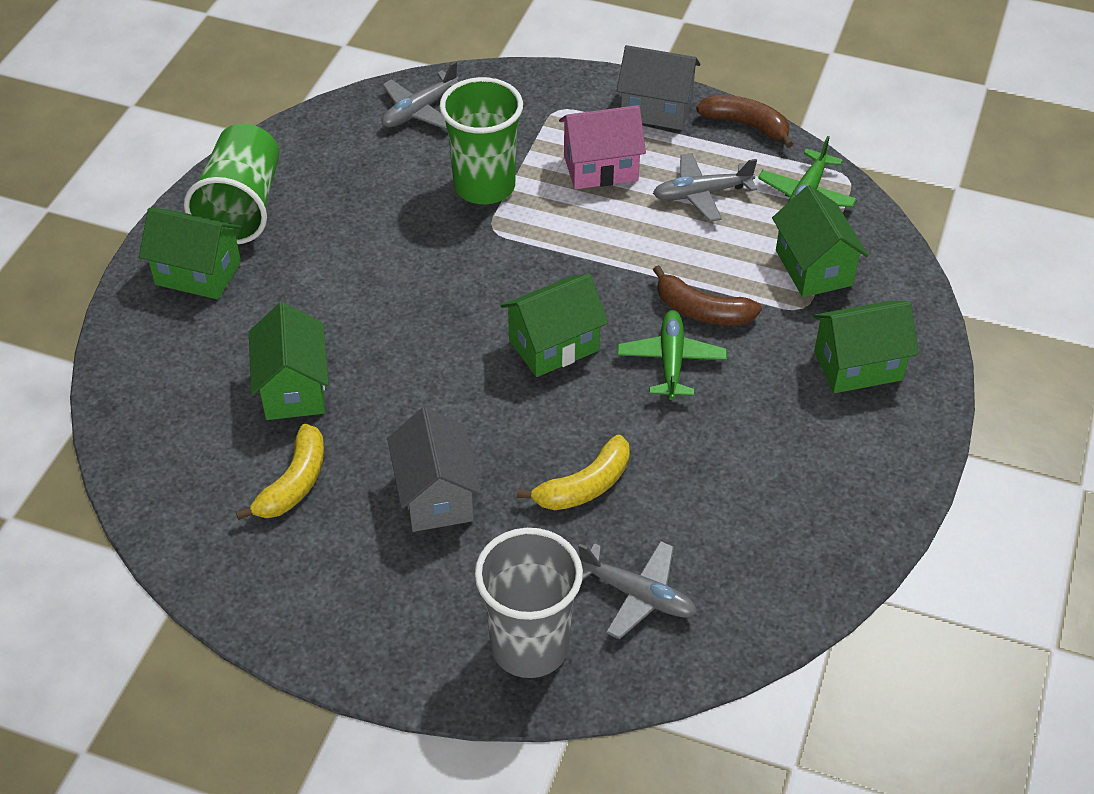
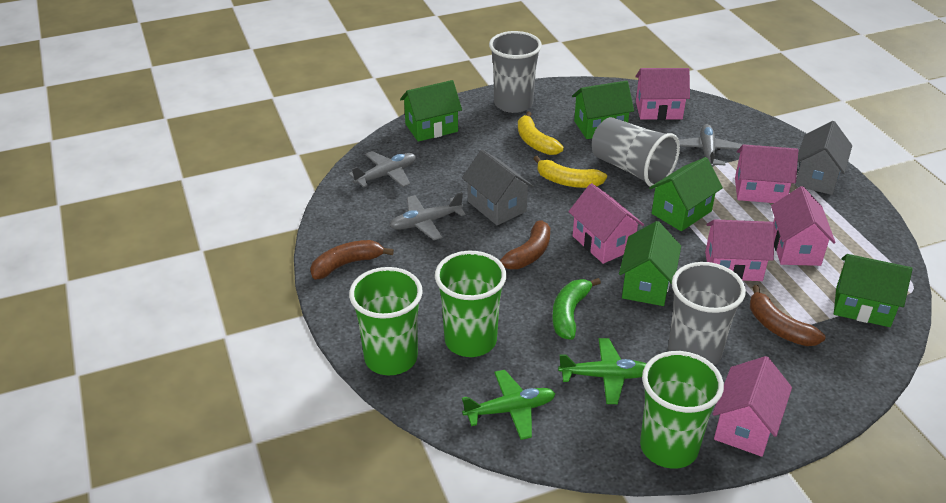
brown banana: 2 -> 3
green banana: 0 -> 1
green cup: 2 -> 3
grey cup: 1 -> 3
pink house: 1 -> 6

